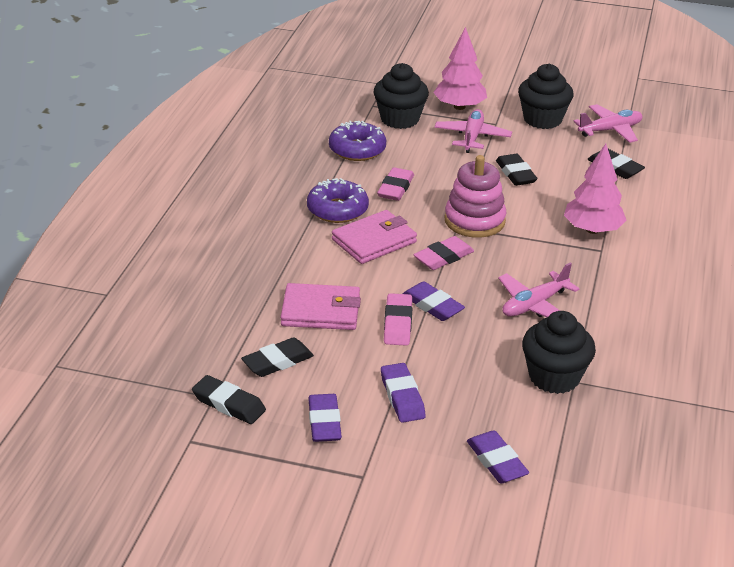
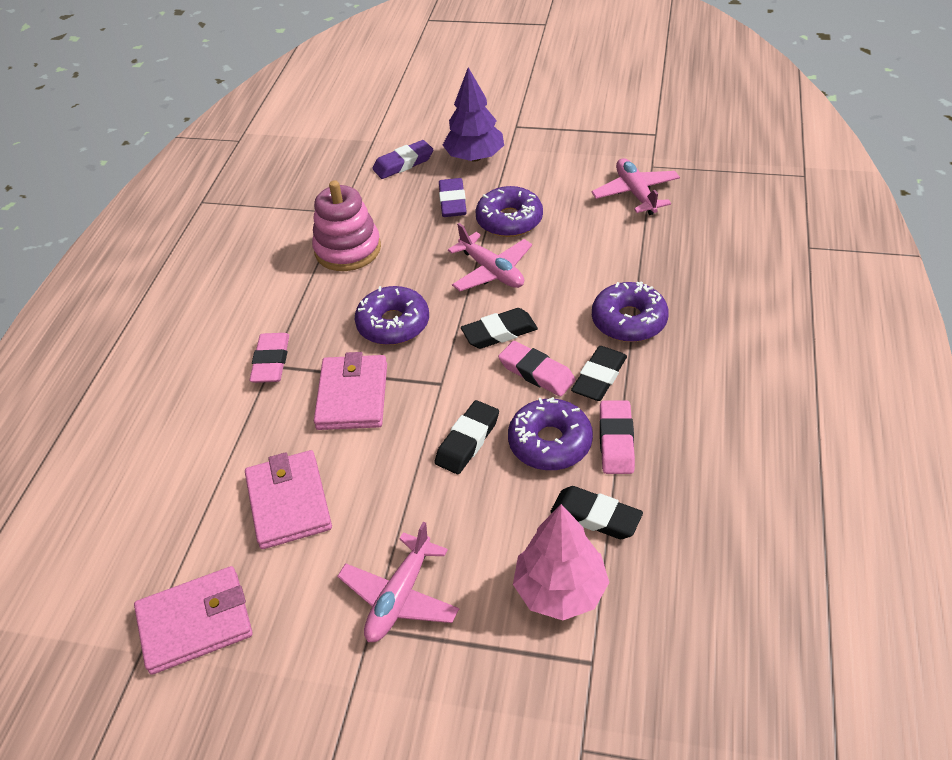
black cupcake: 3 -> 0
pink tree: 2 -> 1
pink wallet: 2 -> 3
purple donut: 2 -> 4
purple eraser: 4 -> 2
purple tree: 0 -> 1

